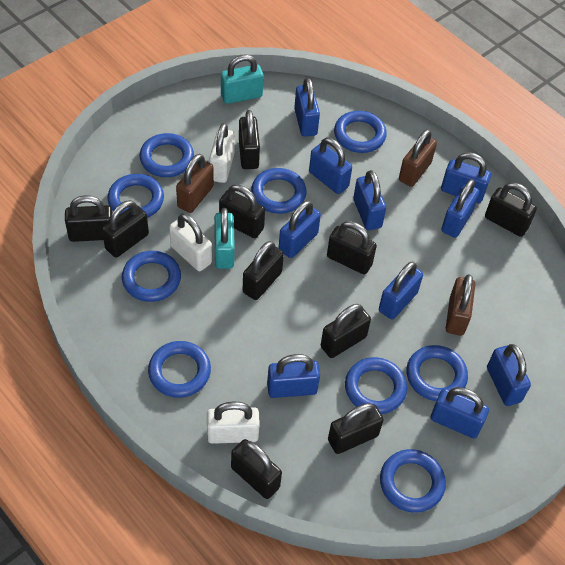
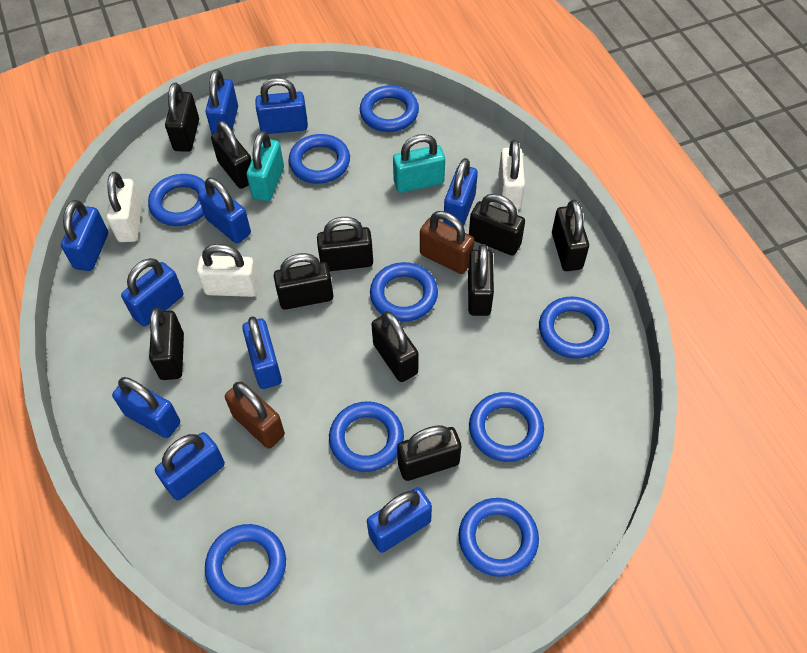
brown padlock: 3 -> 2

